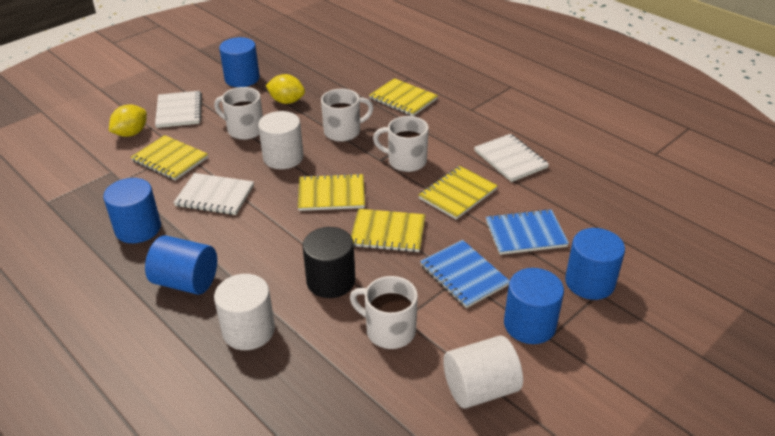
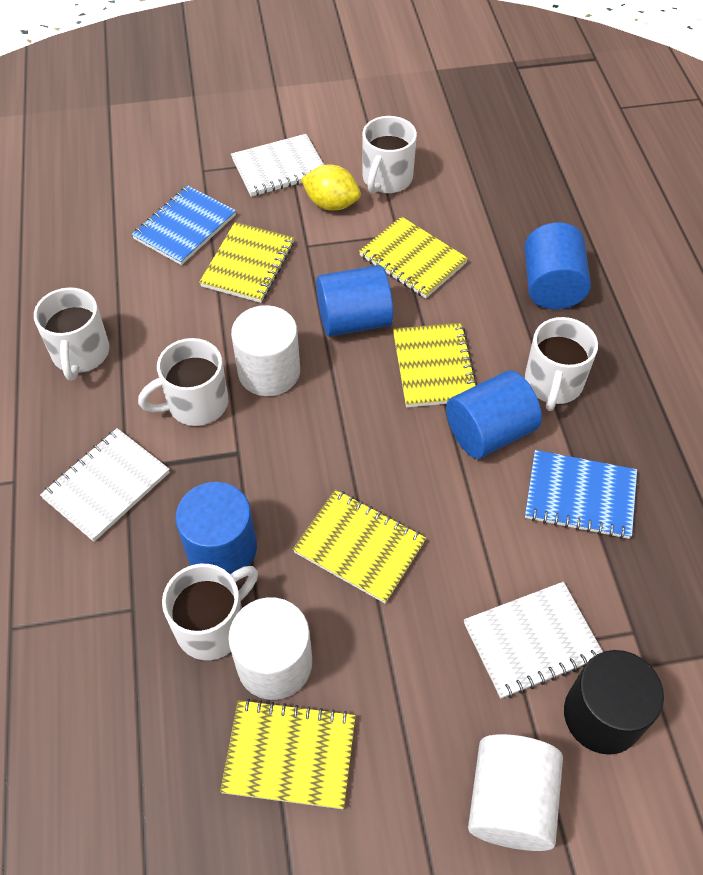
blue cylinder: 5 -> 4
white mug: 4 -> 5
yellow lemon: 2 -> 1

